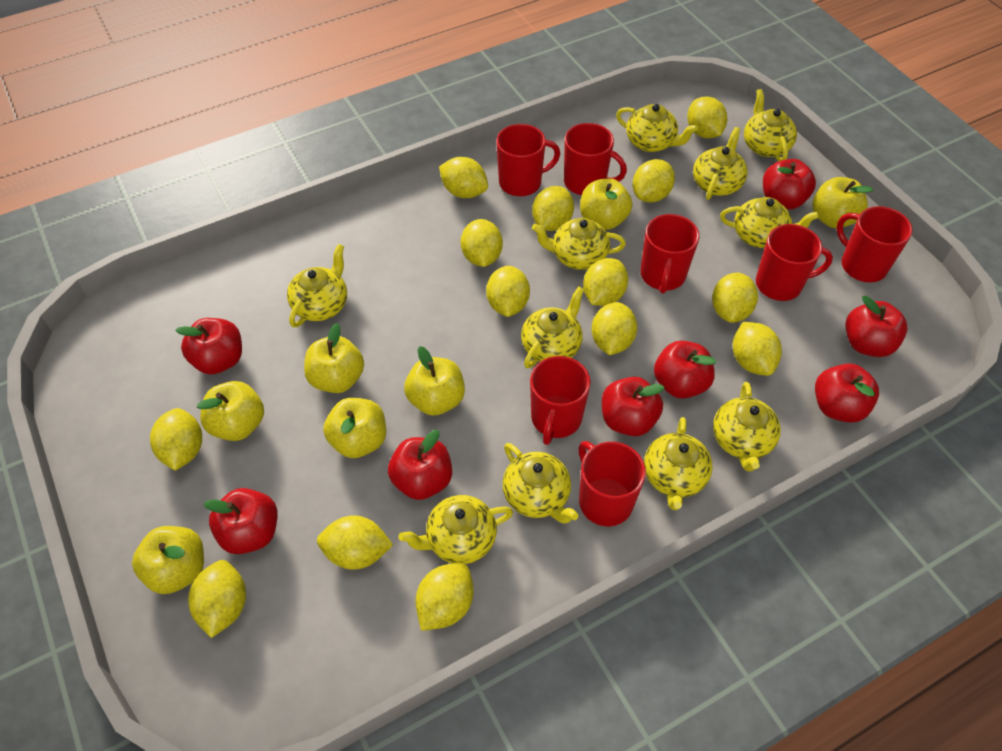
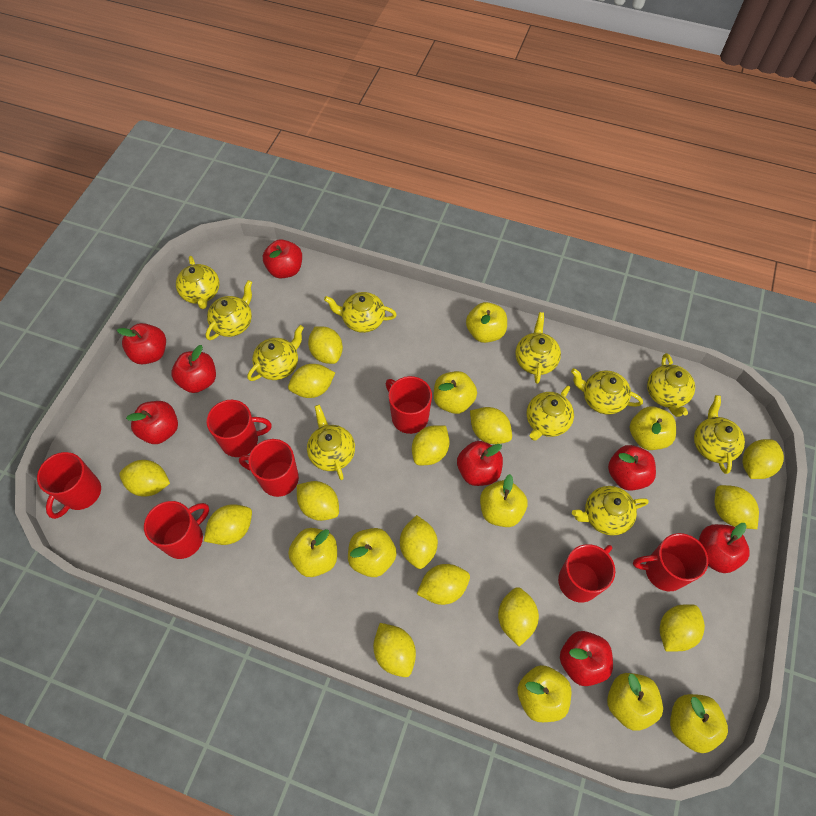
yellow apple: 7 -> 9

